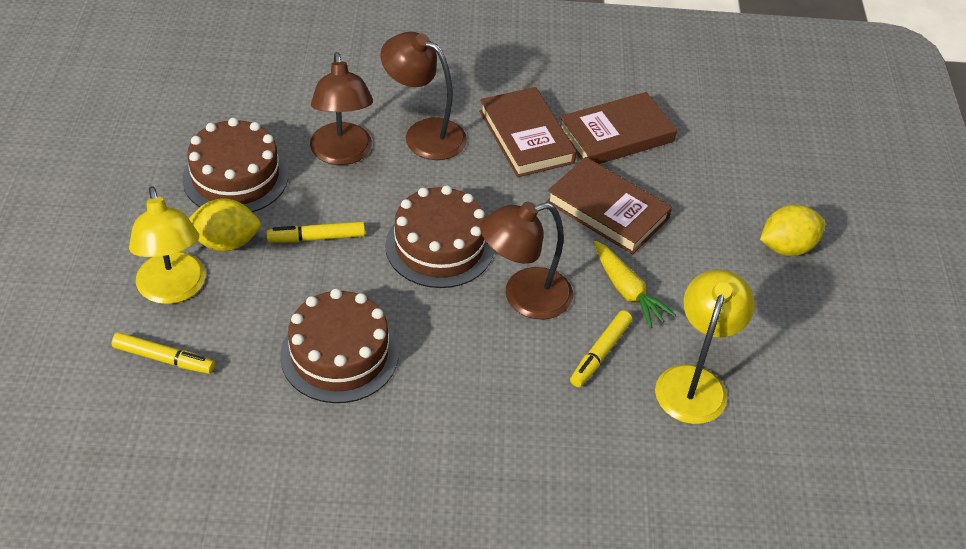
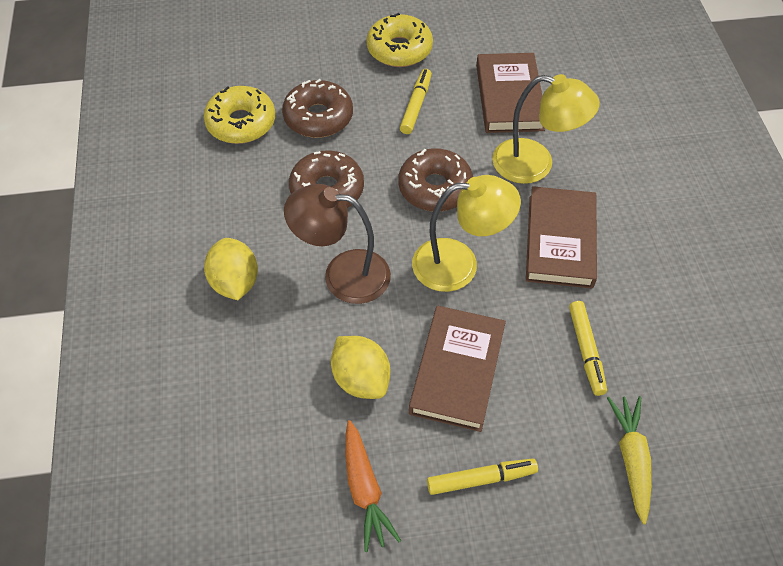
brown cake: 3 -> 0
brown donut: 0 -> 3
brown lamp: 3 -> 1
orange carrot: 0 -> 1
yellow donut: 0 -> 2

